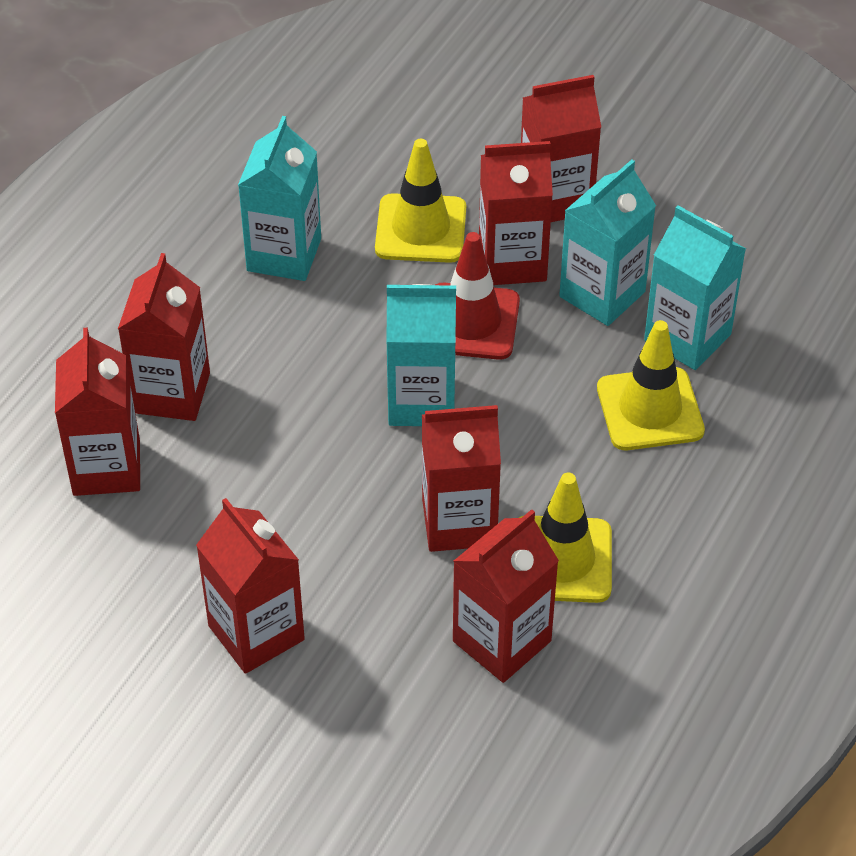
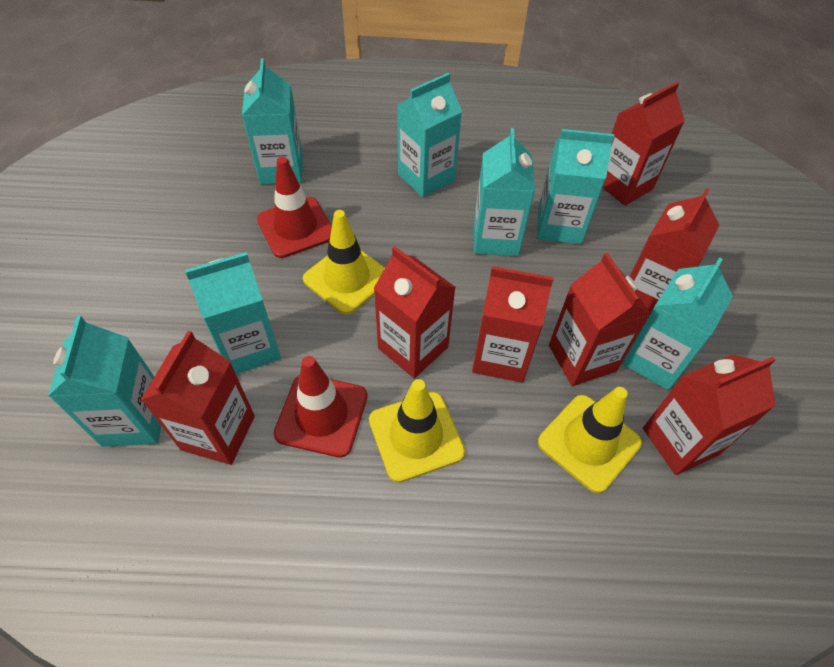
red traffic cone: 1 -> 2
turquoise carton: 4 -> 7

